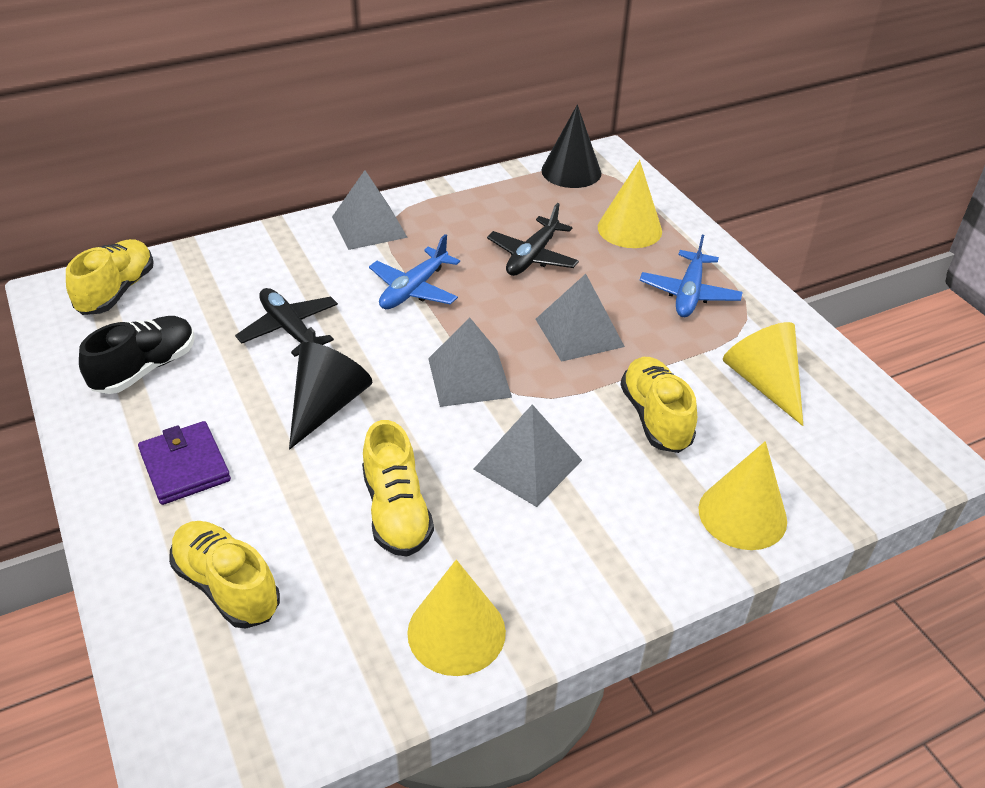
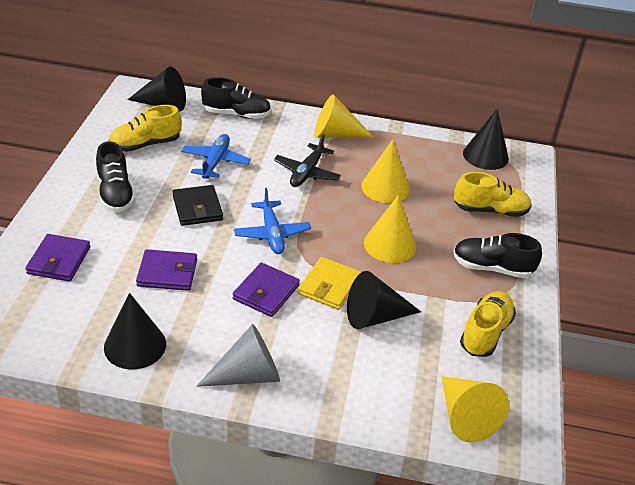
black cone: 2 -> 4
black plane: 2 -> 1
black shoe: 1 -> 3
black wallet: 0 -> 1
grey cone: 0 -> 1
grey pyramid: 4 -> 0
purple wallet: 1 -> 3
yellow shoe: 4 -> 3
yellow wallet: 0 -> 1

